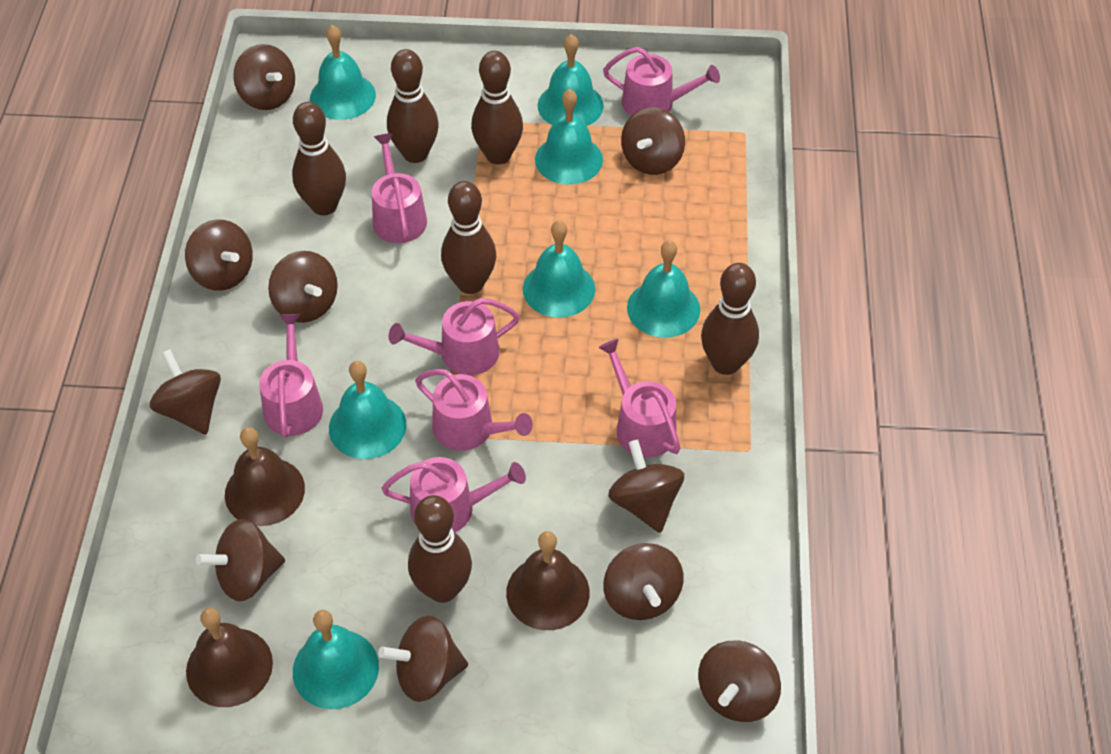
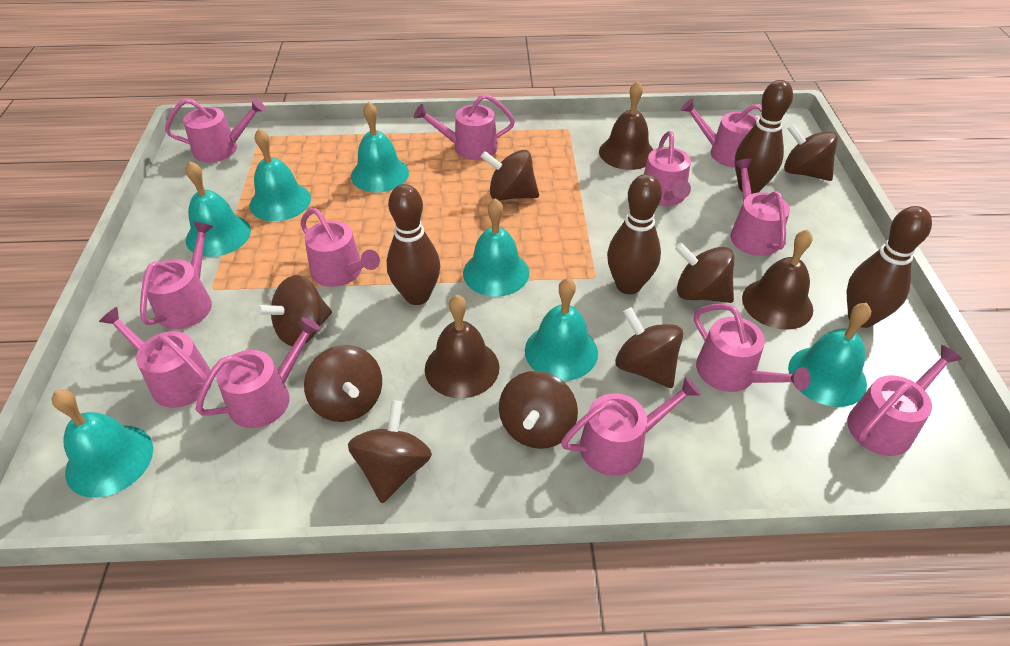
brown bowling pin: 6 -> 4
brown spinning top: 10 -> 8
pink watering can: 7 -> 12

